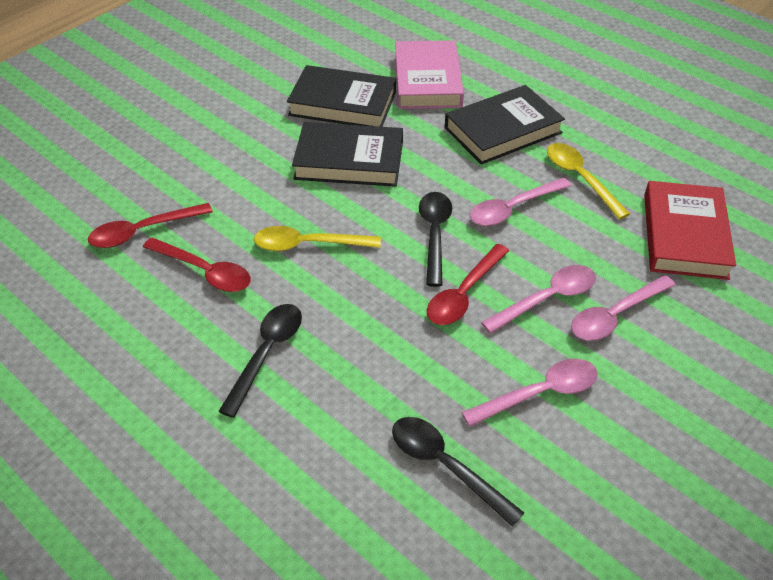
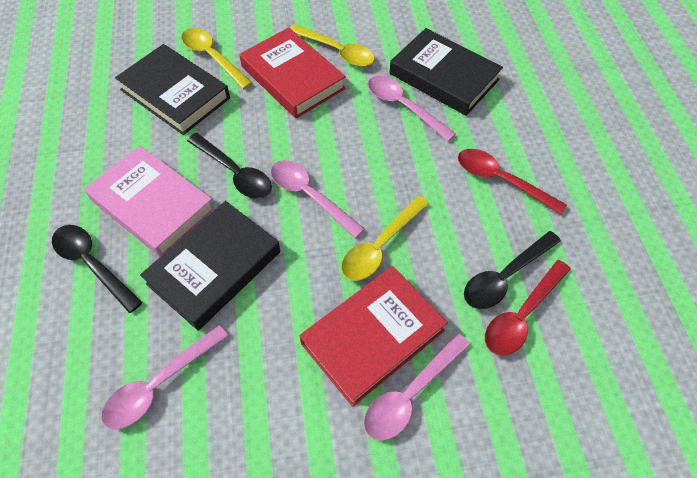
red book: 1 -> 2
red spoon: 3 -> 2
yellow spoon: 2 -> 3

